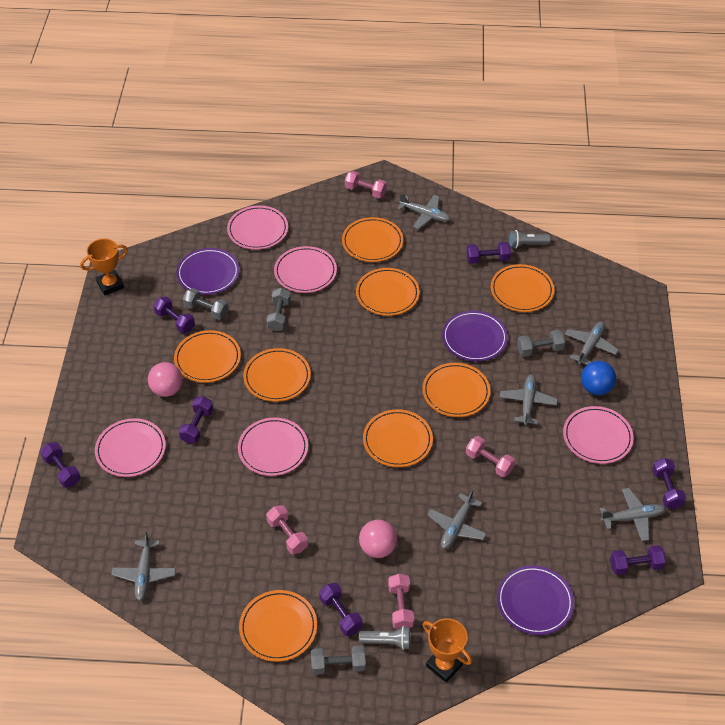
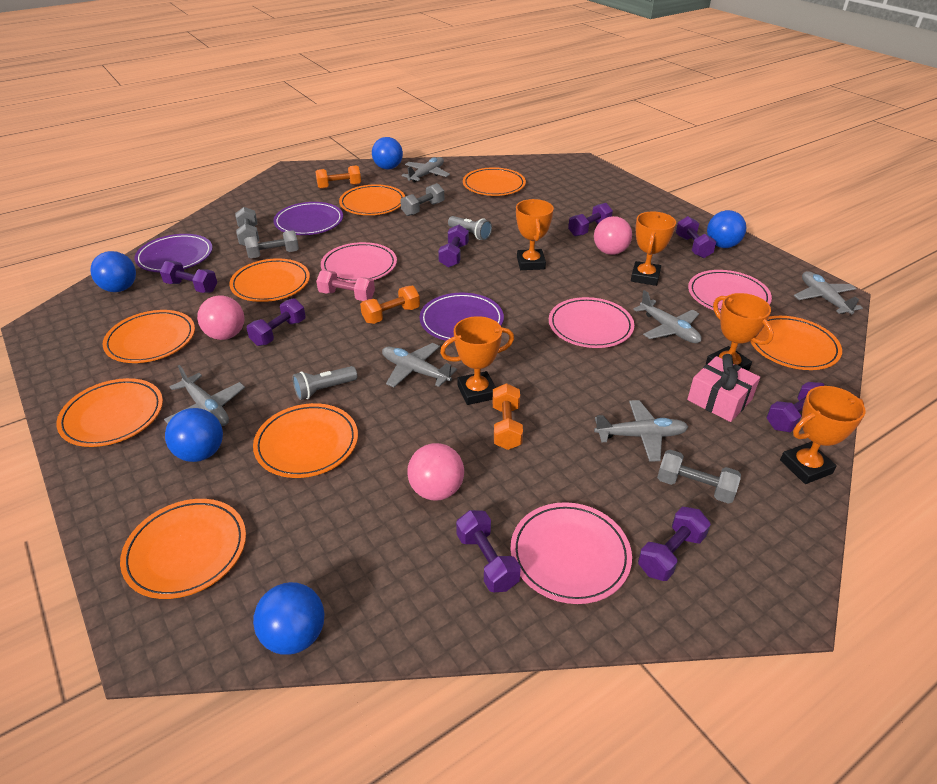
blue ball: 1 -> 5
orange dumbbell: 0 -> 3
orange trophy: 2 -> 5
pink ball: 2 -> 3
pink dumbbell: 4 -> 1
pink gift: 0 -> 1
pink plate: 5 -> 4
purple dumbbell: 7 -> 8

